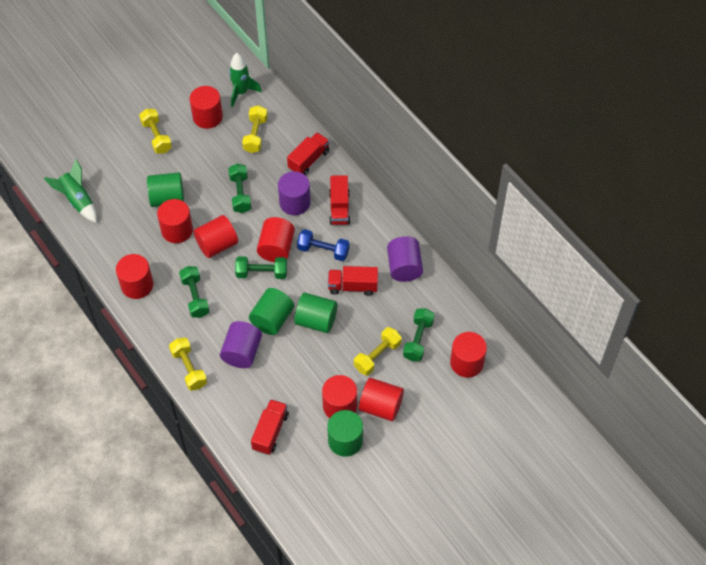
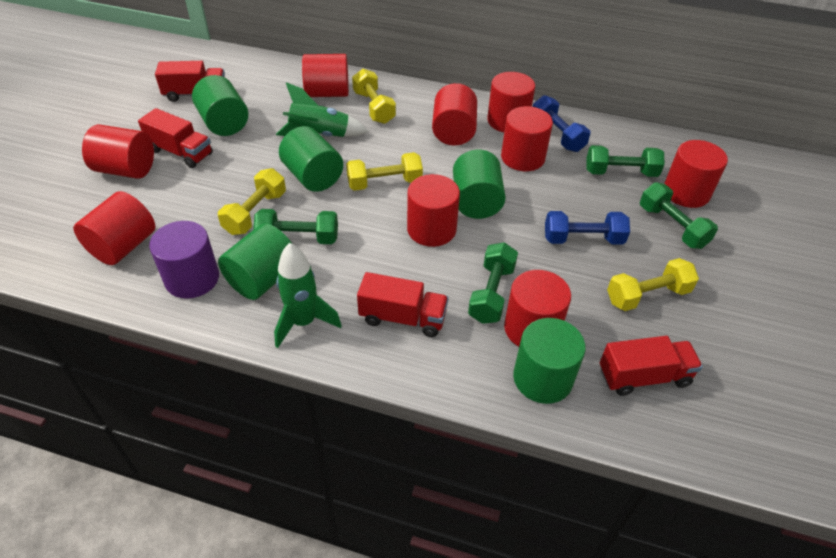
blue dumbbell: 1 -> 2
green cylinder: 4 -> 5
purple cylinder: 3 -> 1
red cylinder: 8 -> 9

